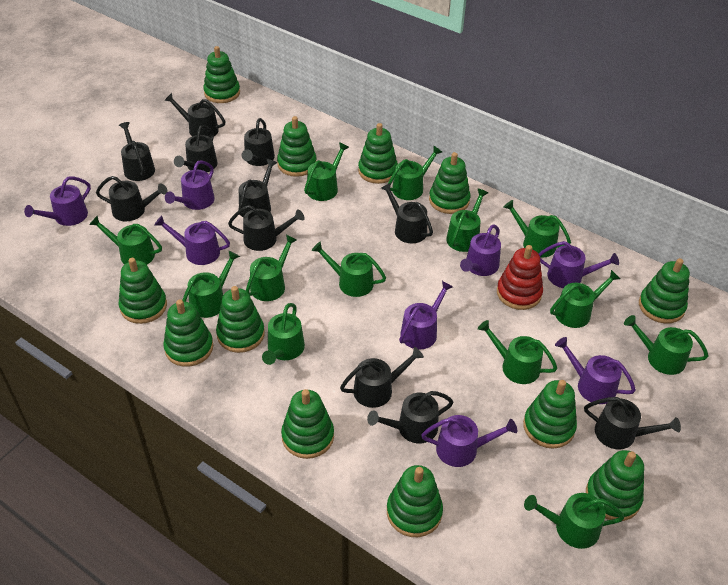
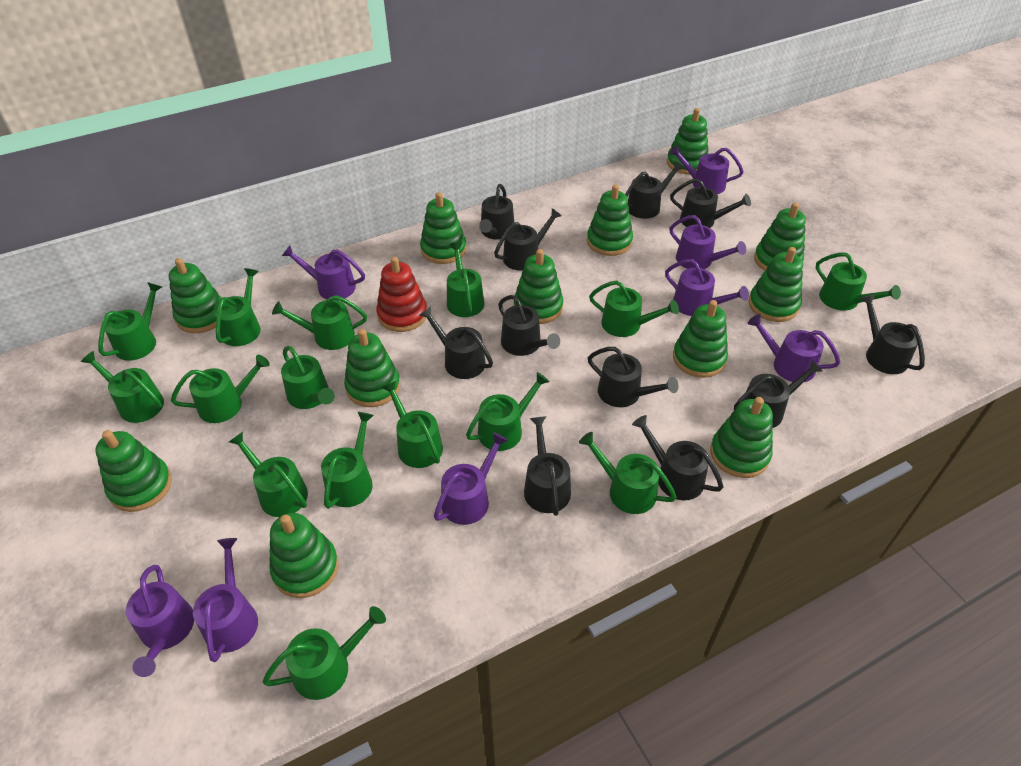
green watering can: 13 -> 15

